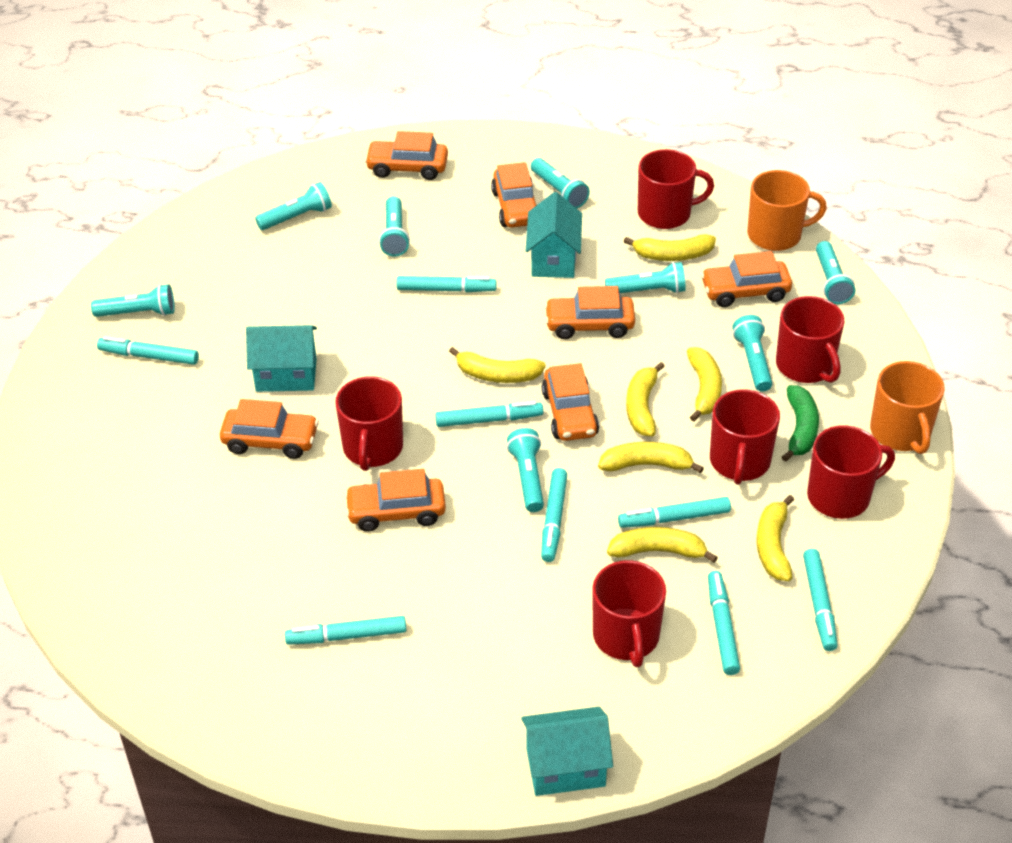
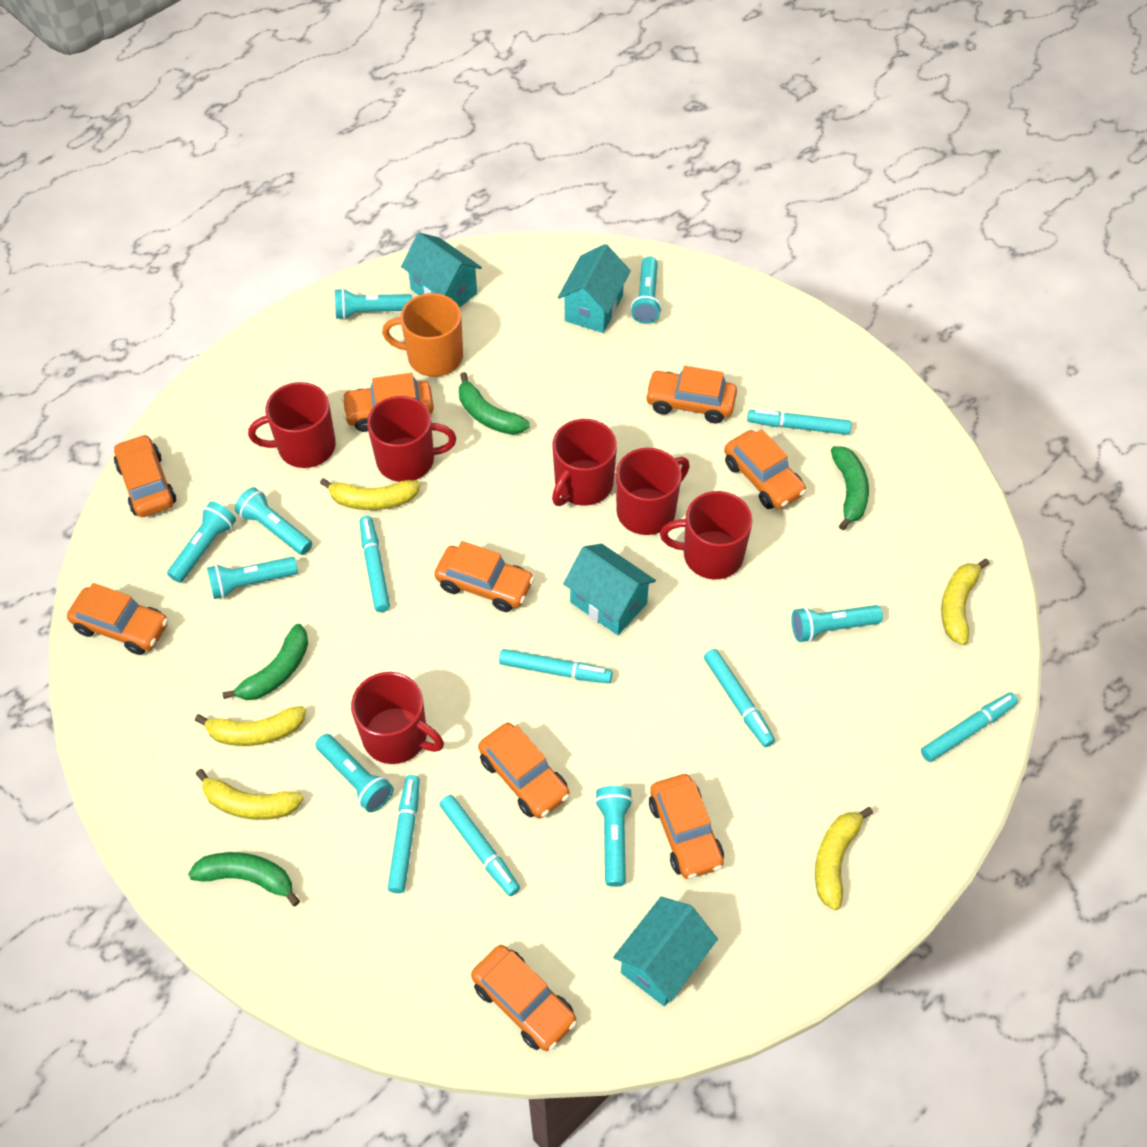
green banana: 1 -> 4
orange car: 7 -> 9
orange mug: 2 -> 1
turquoise house: 3 -> 4
turquoise marker: 8 -> 7
yellow banana: 7 -> 5

